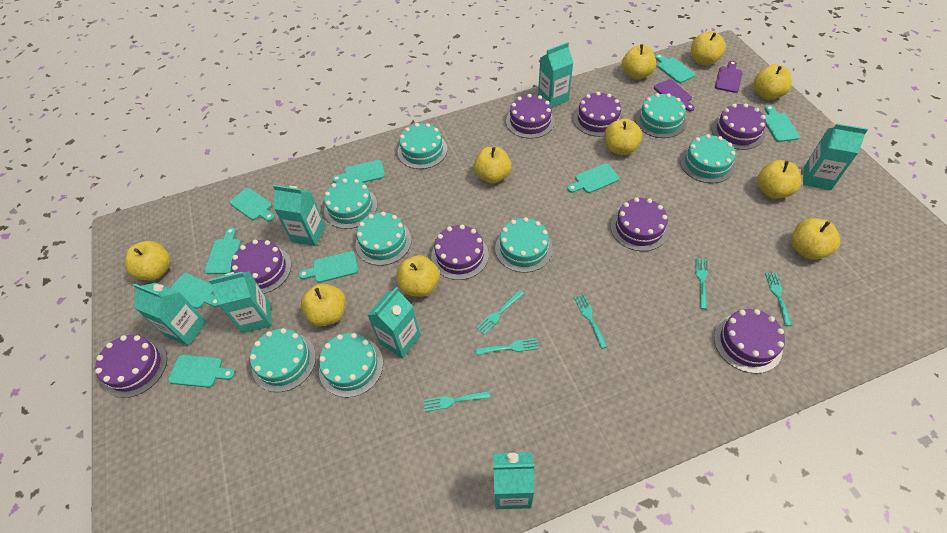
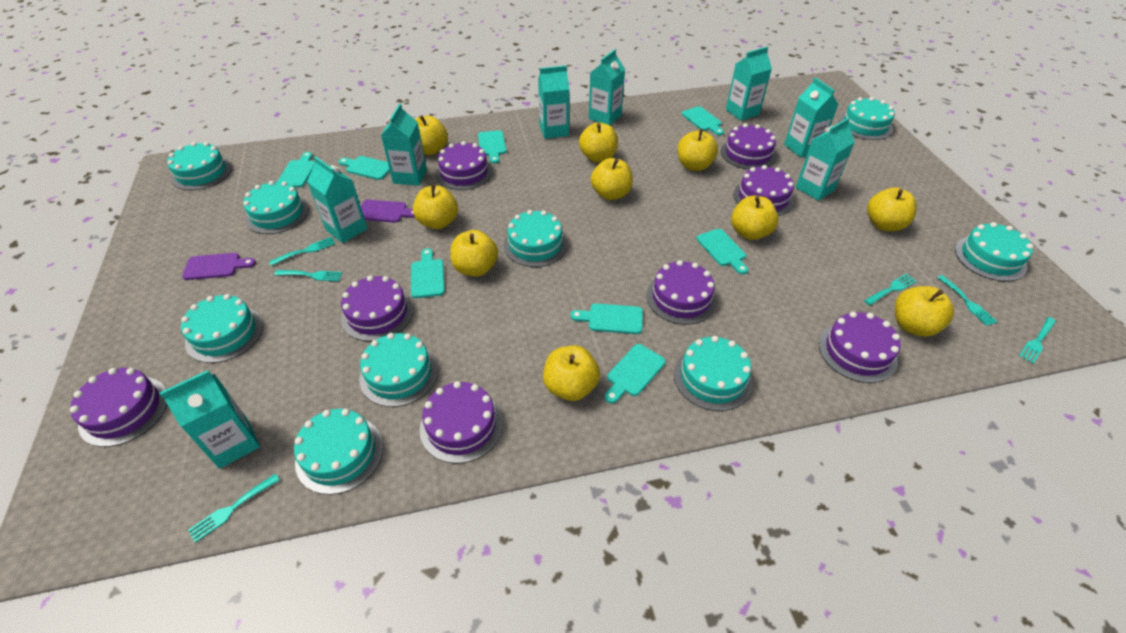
turquoise cake: 8 -> 9
turquoise carton: 7 -> 8
turquoise cutting board: 9 -> 8

